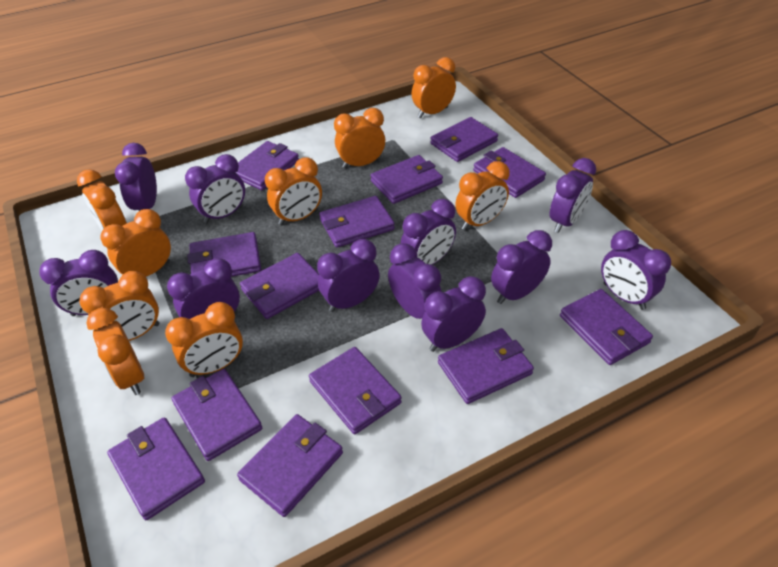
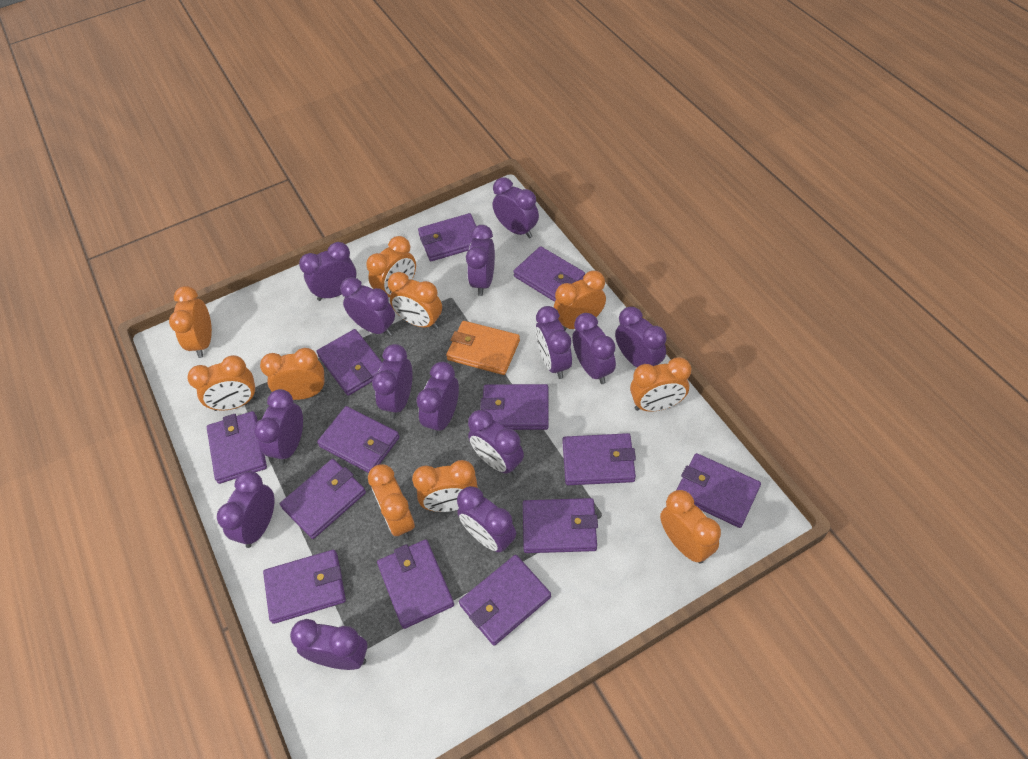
orange clock: 9 -> 10
orange wallet: 0 -> 1
purple clock: 11 -> 14

